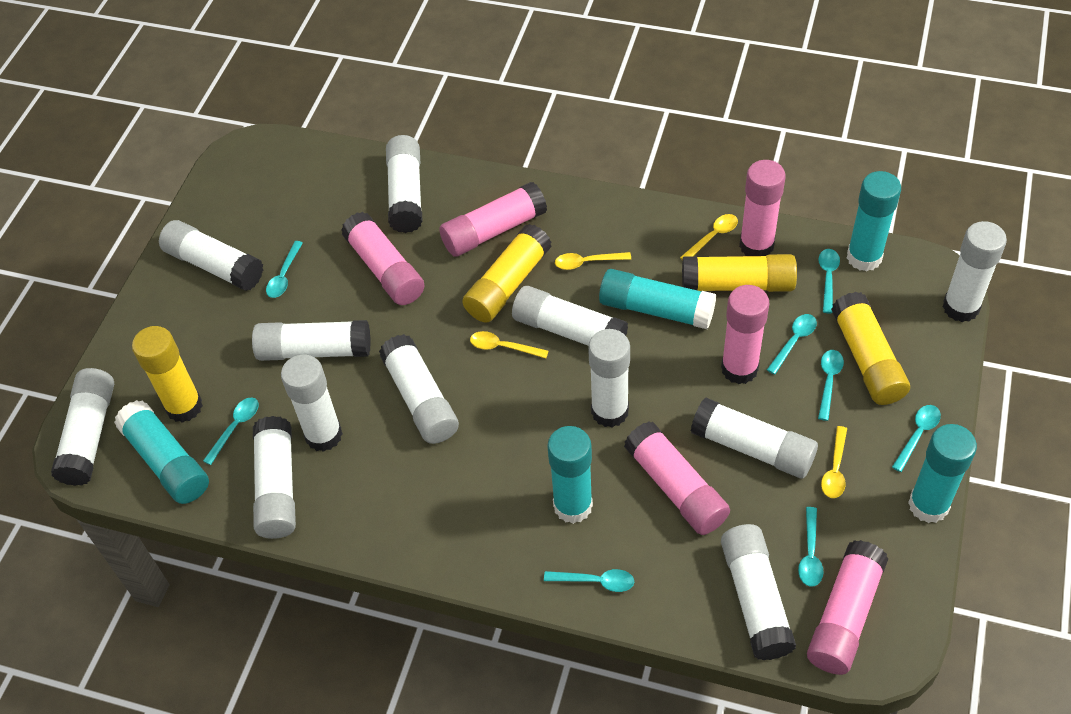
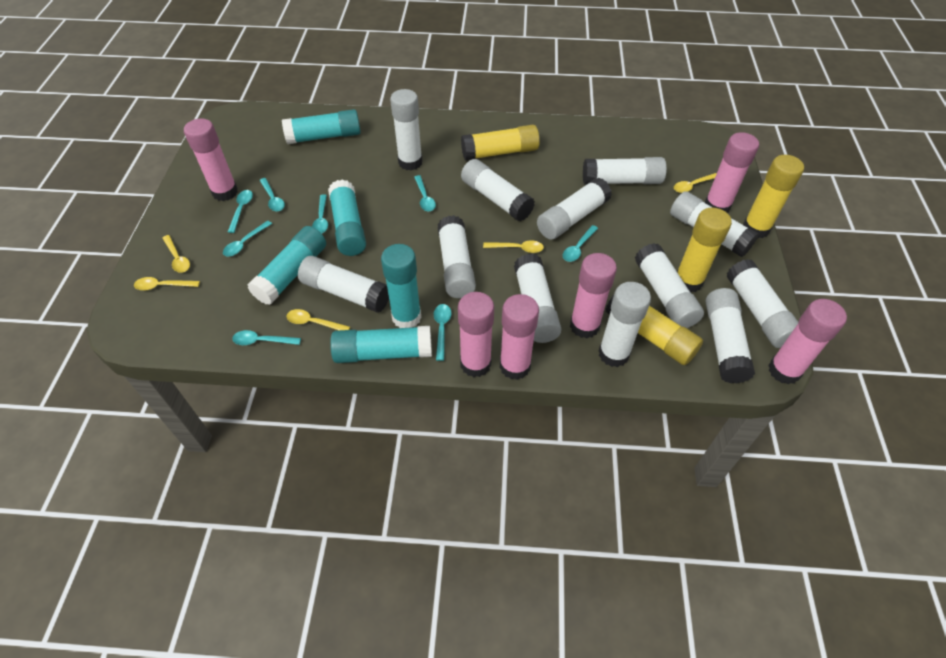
yellow spoon: 4 -> 5

